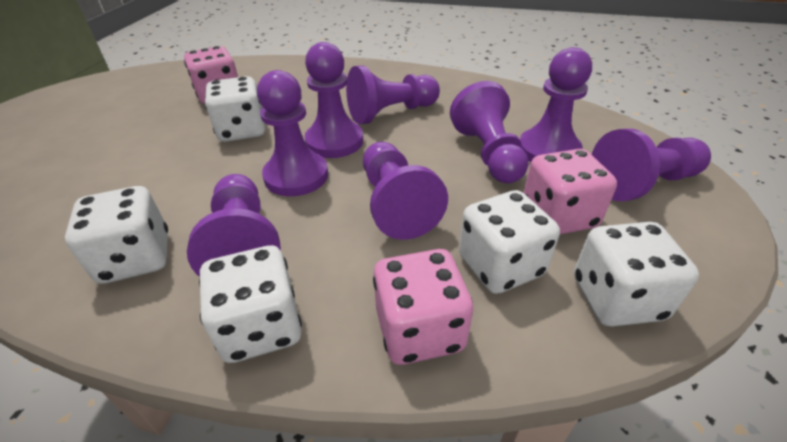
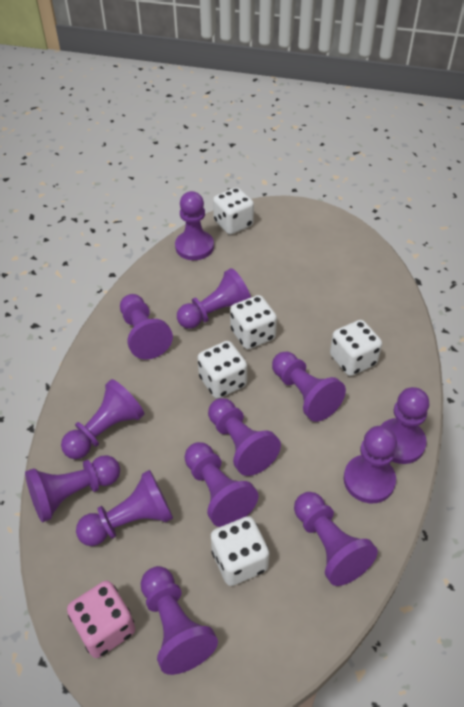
pink dice: 3 -> 1
purple pawn: 8 -> 13

